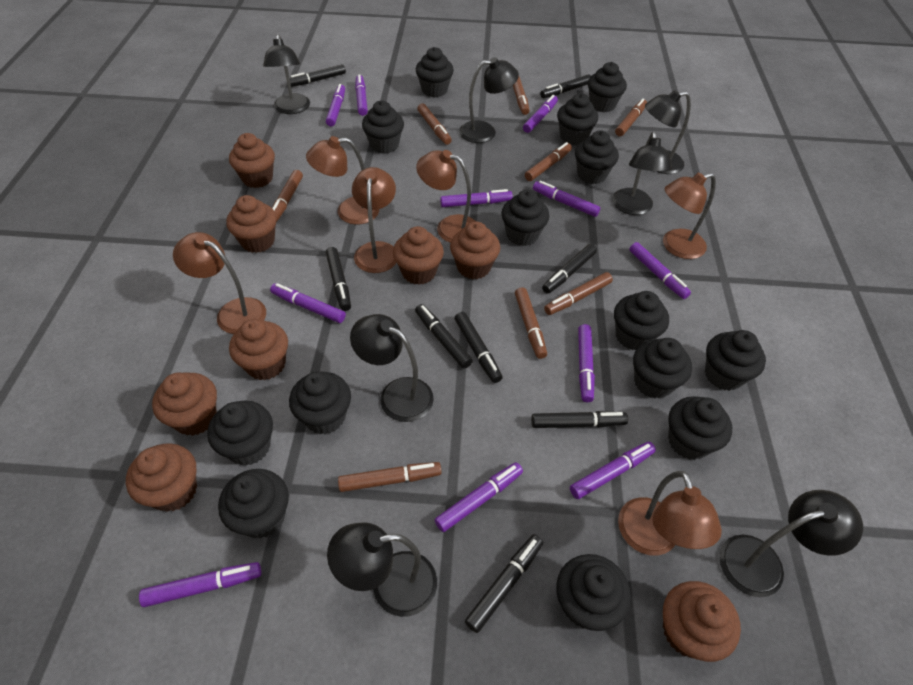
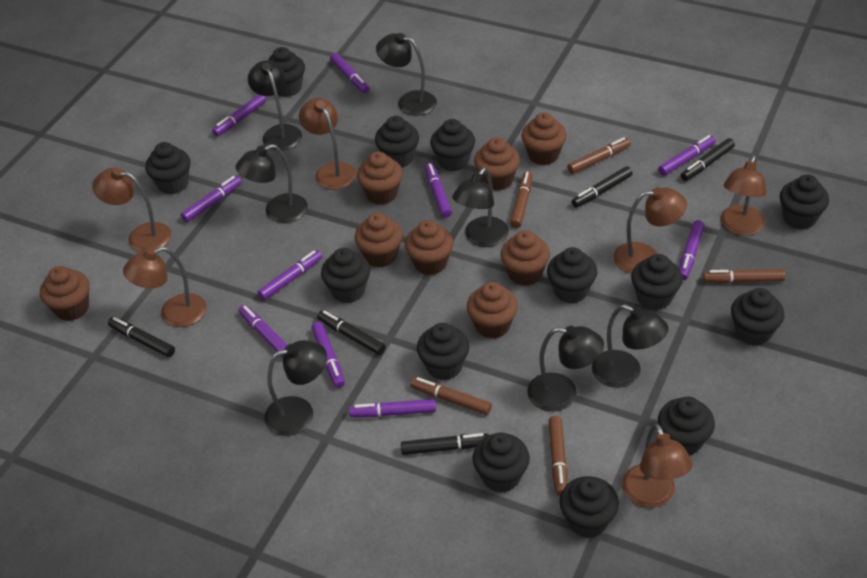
black cupcake: 14 -> 13
black marker: 8 -> 5
brown marker: 8 -> 5
purple marker: 11 -> 10

